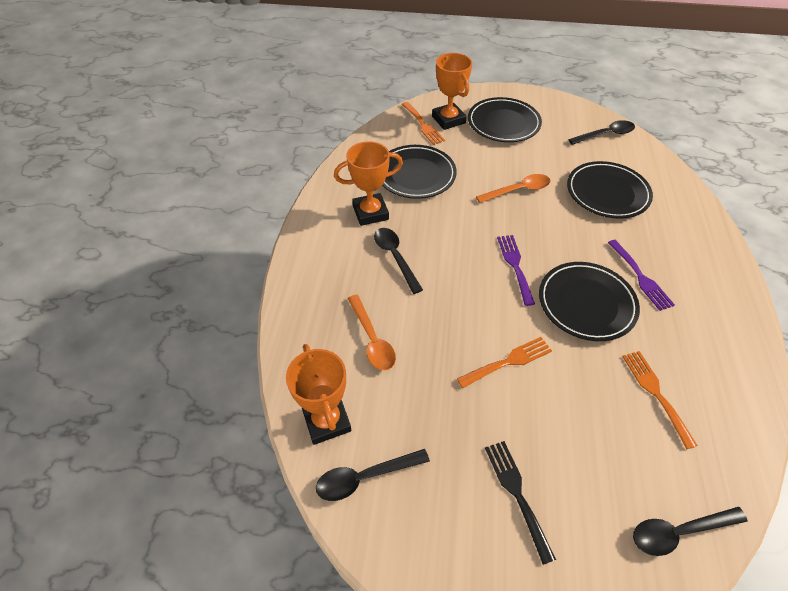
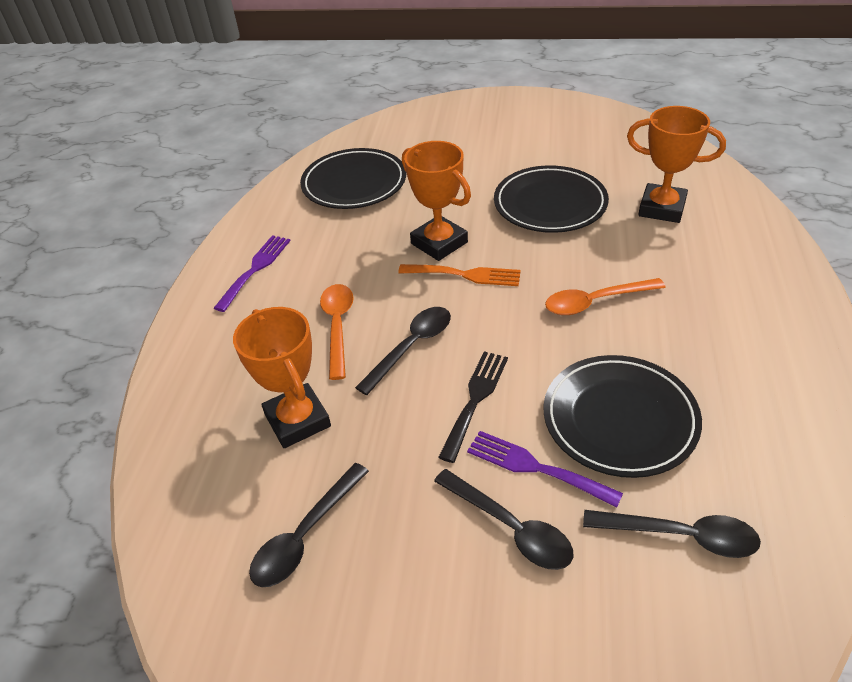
black plate: 4 -> 3
orange fork: 3 -> 1

